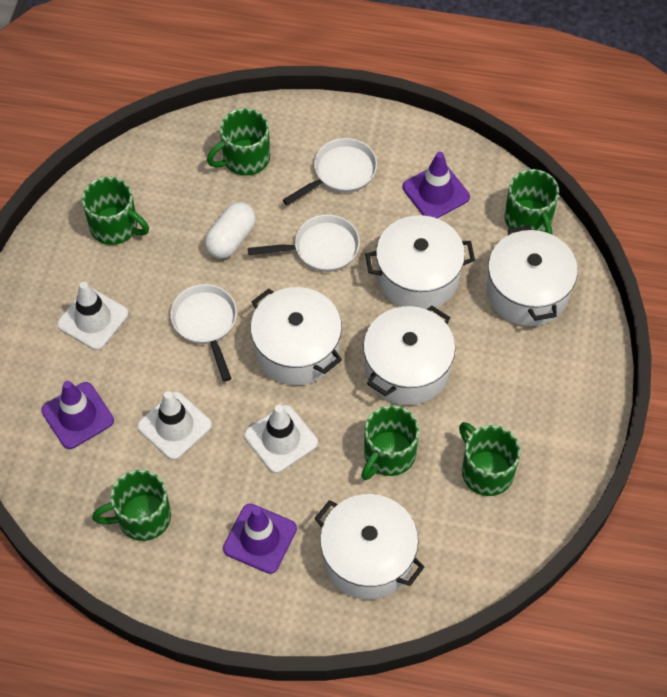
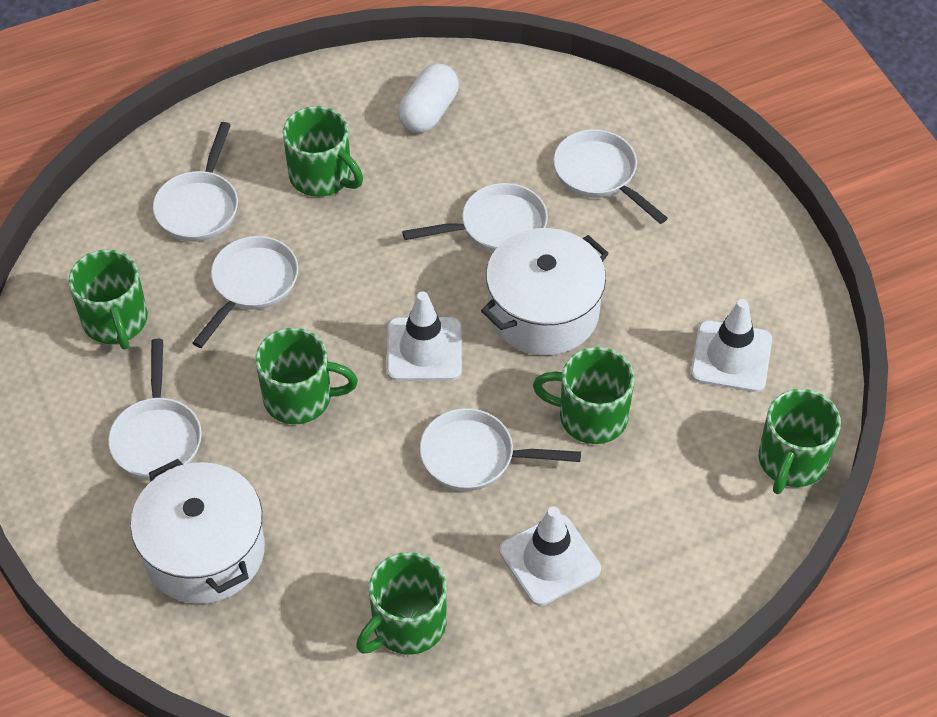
purple traffic cone: 3 -> 0
white pan: 3 -> 6
white pot: 5 -> 2

